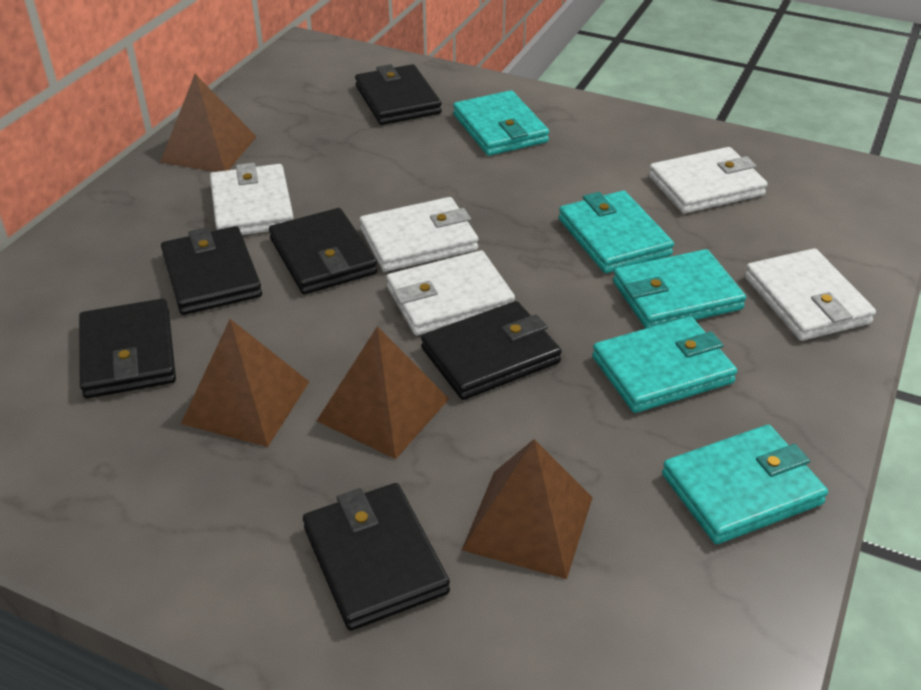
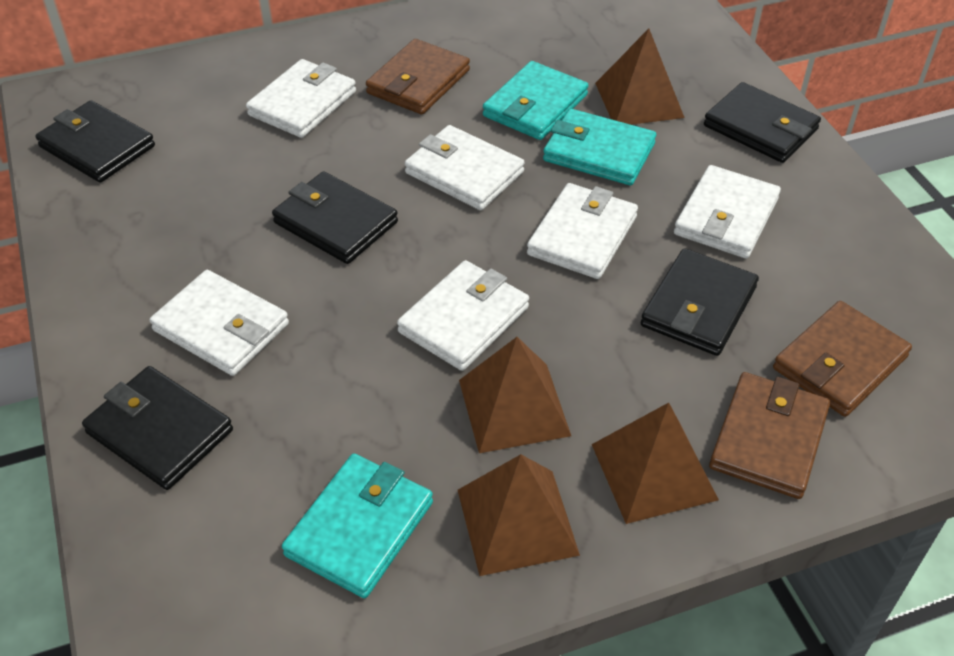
black wallet: 6 -> 5
brown wallet: 0 -> 3
turquoise wallet: 5 -> 3
white wallet: 5 -> 6

